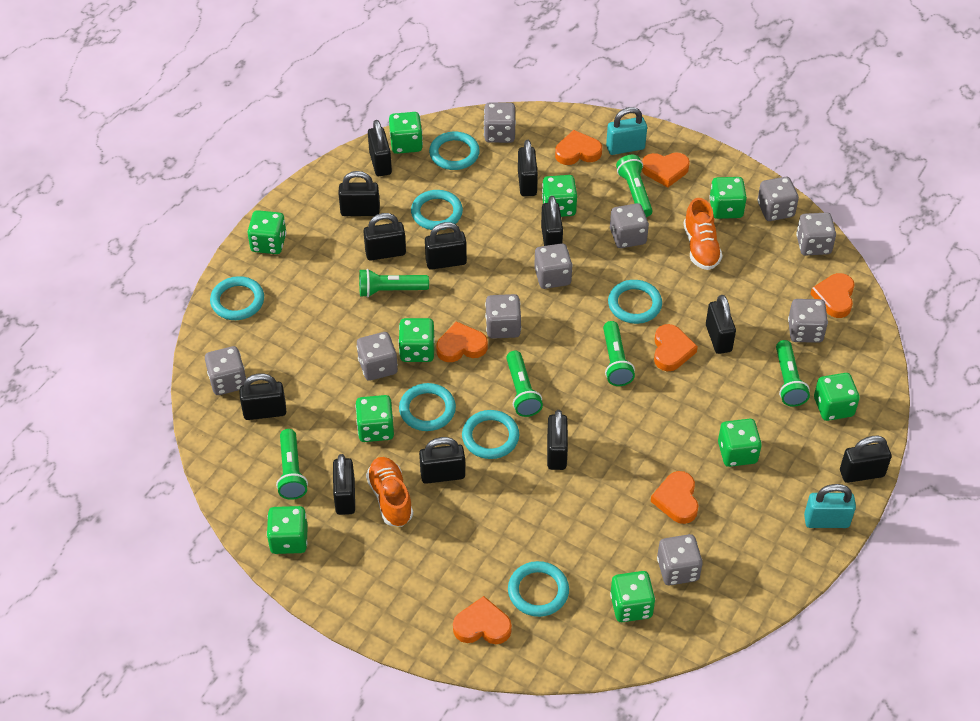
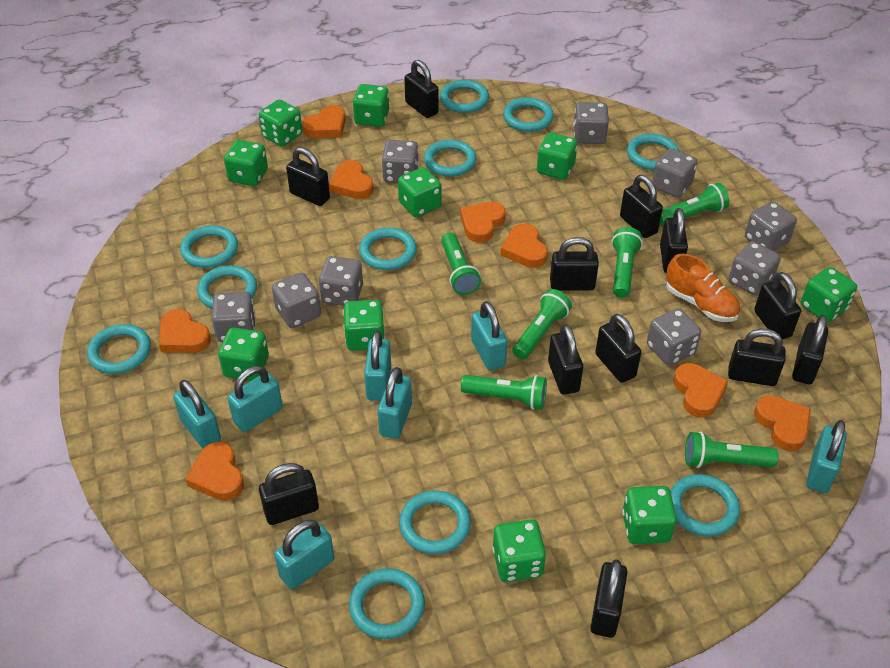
grey dice: 10 -> 9
orange heart: 7 -> 8
orange shoe: 2 -> 1
turquoise padlock: 2 -> 7
turquoise ring: 7 -> 11

